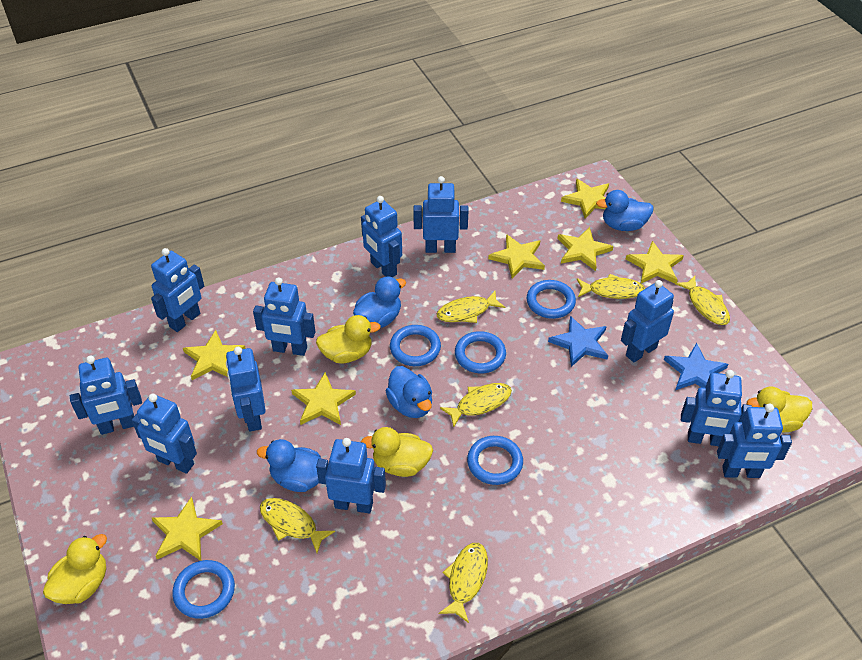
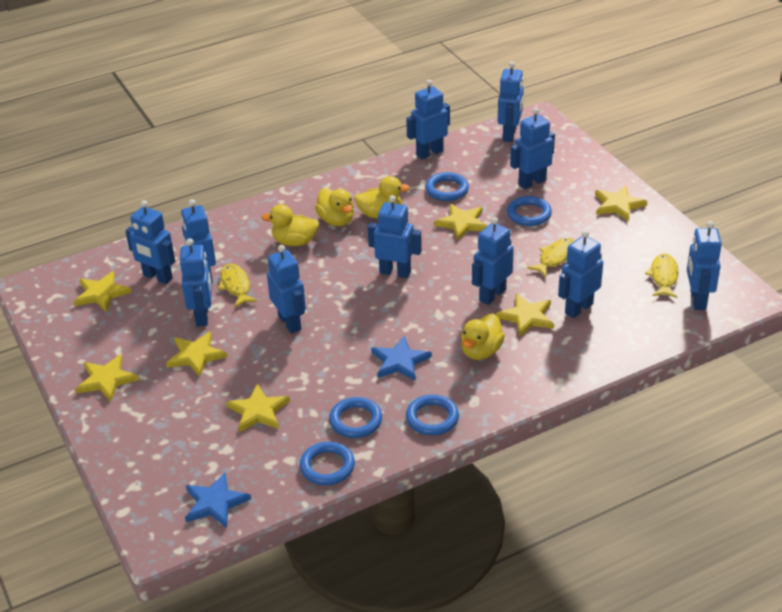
blue duck: 4 -> 0
yellow fish: 6 -> 3

